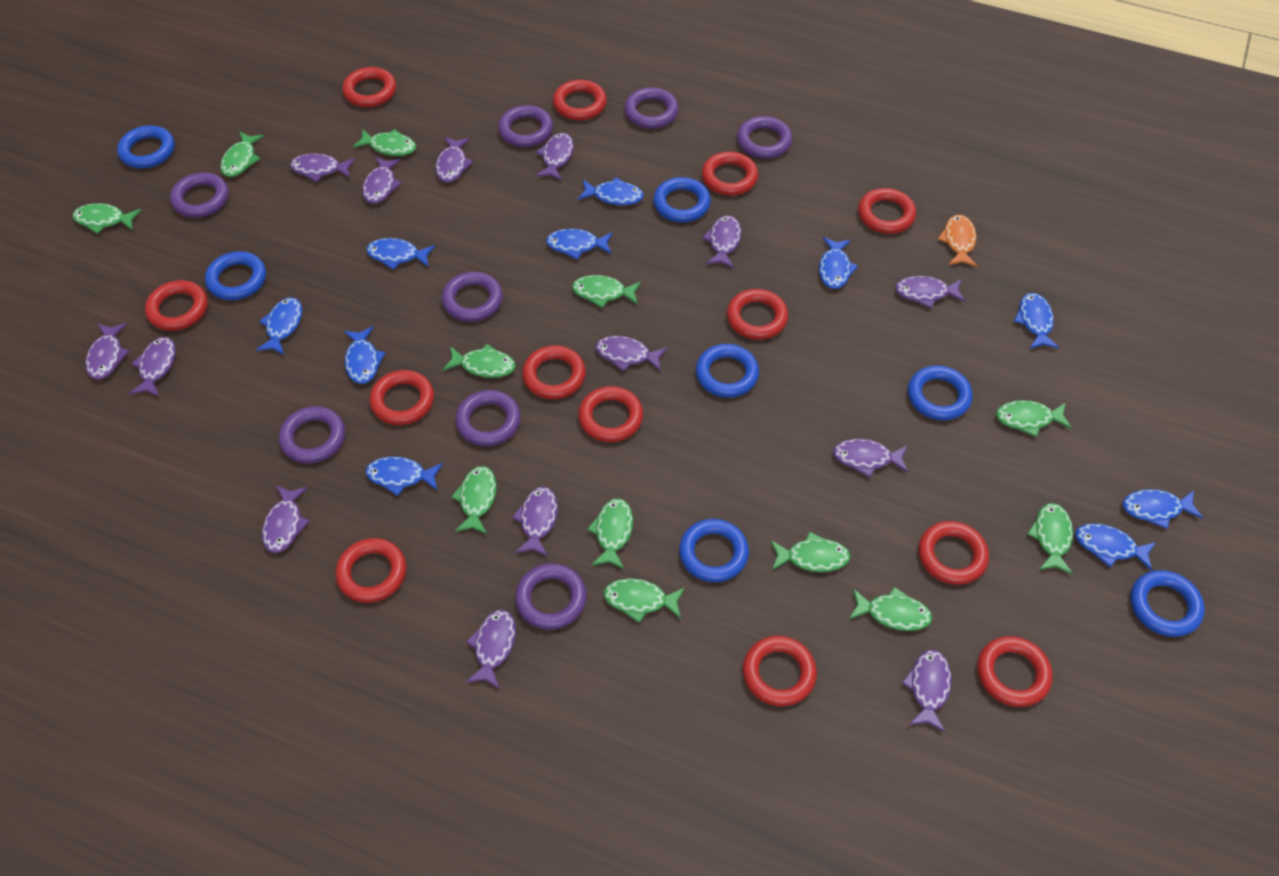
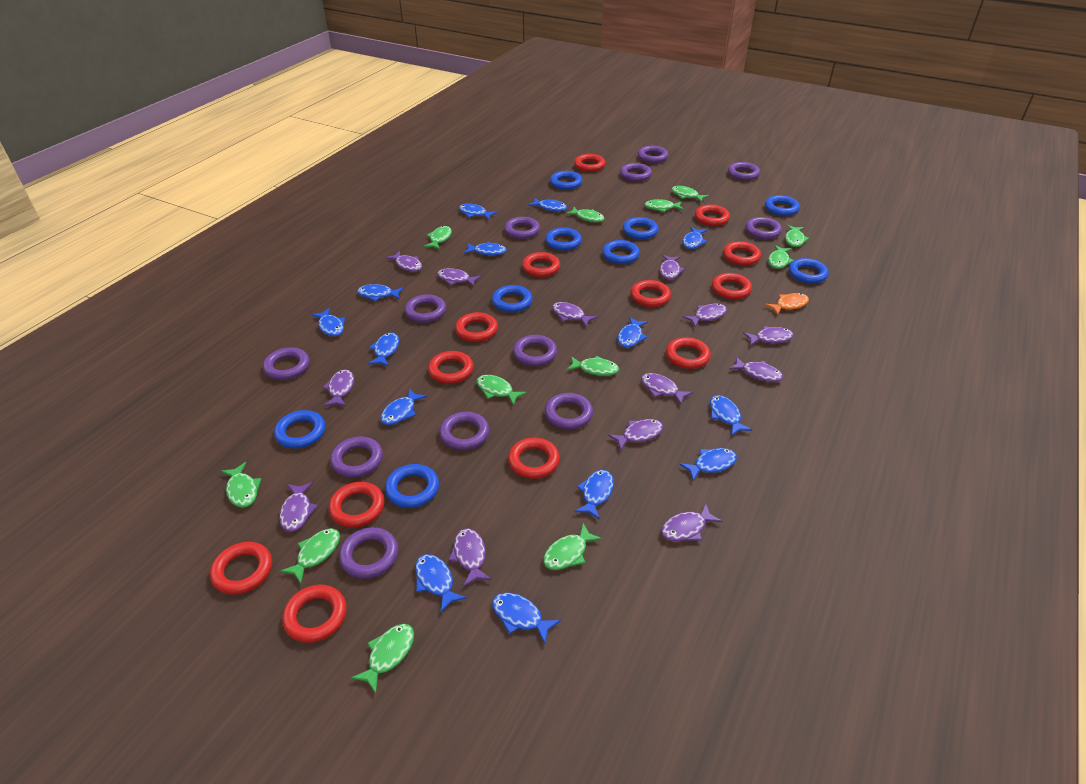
blue fish: 10 -> 14
blue ring: 7 -> 9
purple fish: 14 -> 13
purple ring: 8 -> 12

